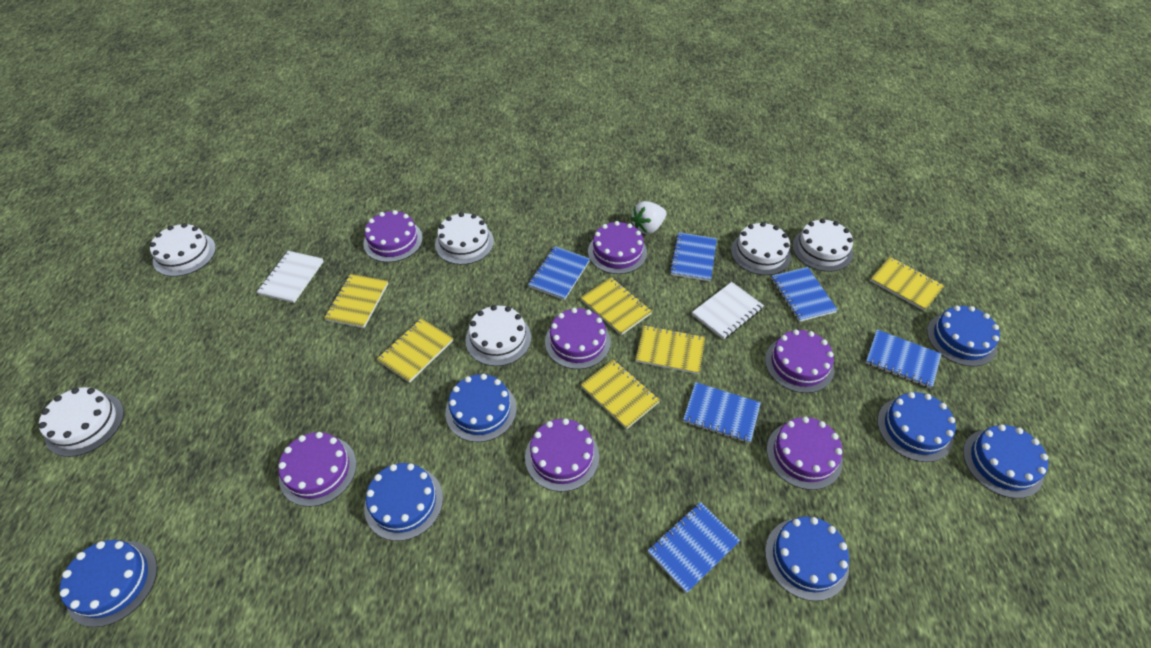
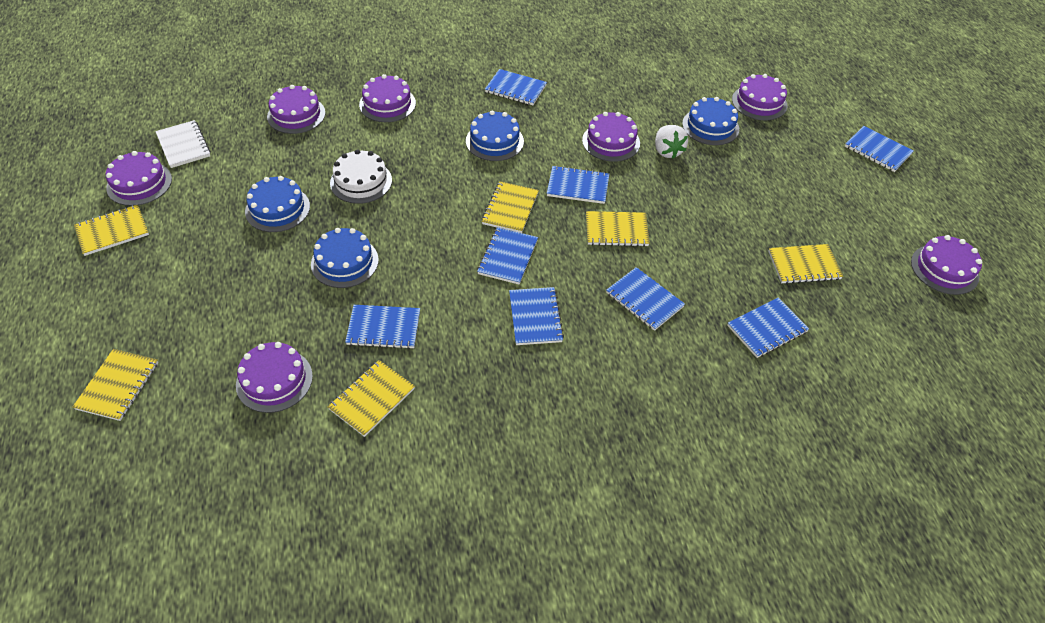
blue cake: 7 -> 4
blue notebook: 6 -> 8
white cake: 6 -> 1
white notebook: 2 -> 1

